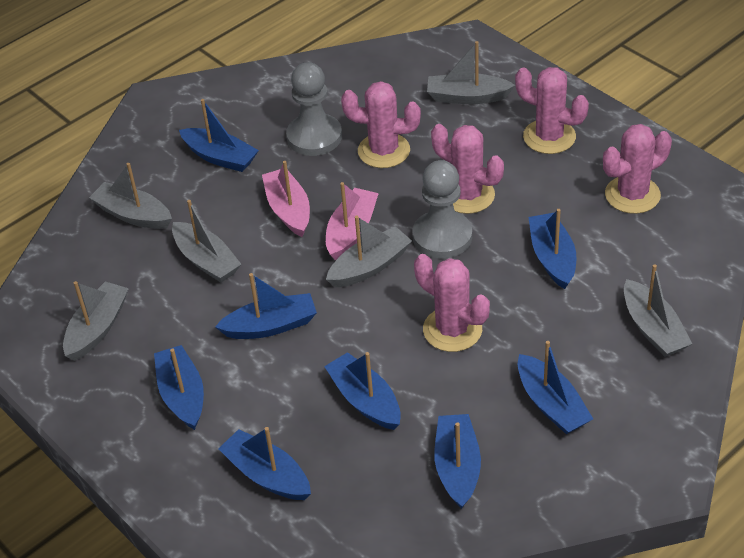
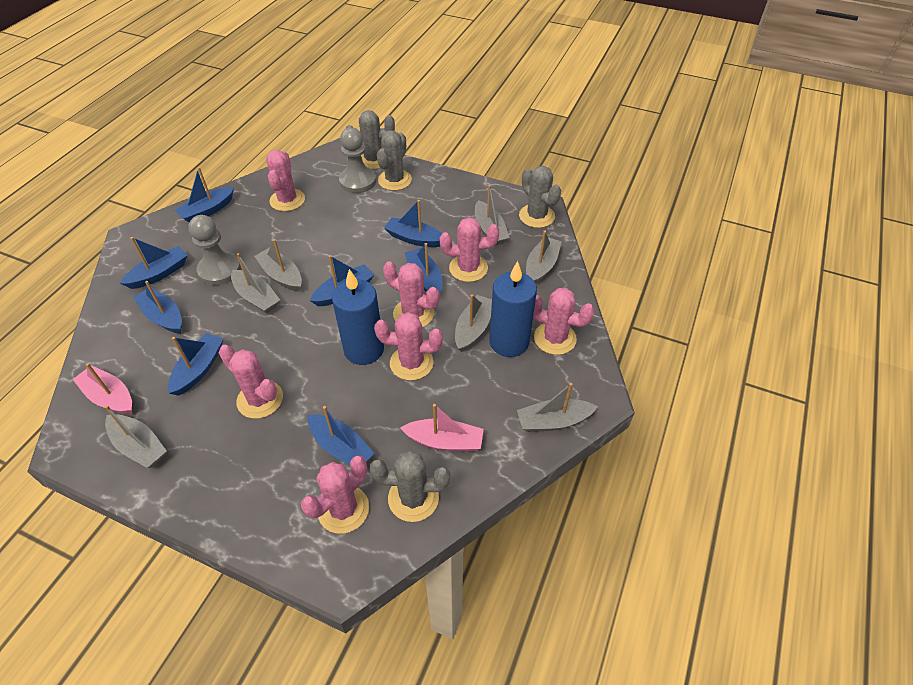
blue candle: 0 -> 2
grey boat: 6 -> 7
grey cactus: 0 -> 4
pink cactus: 5 -> 7

